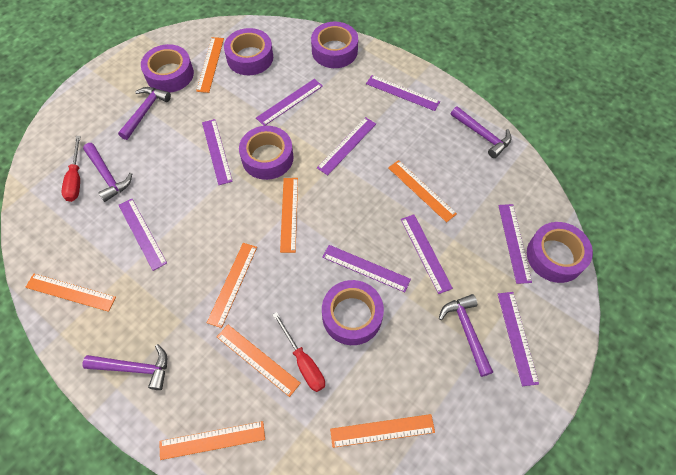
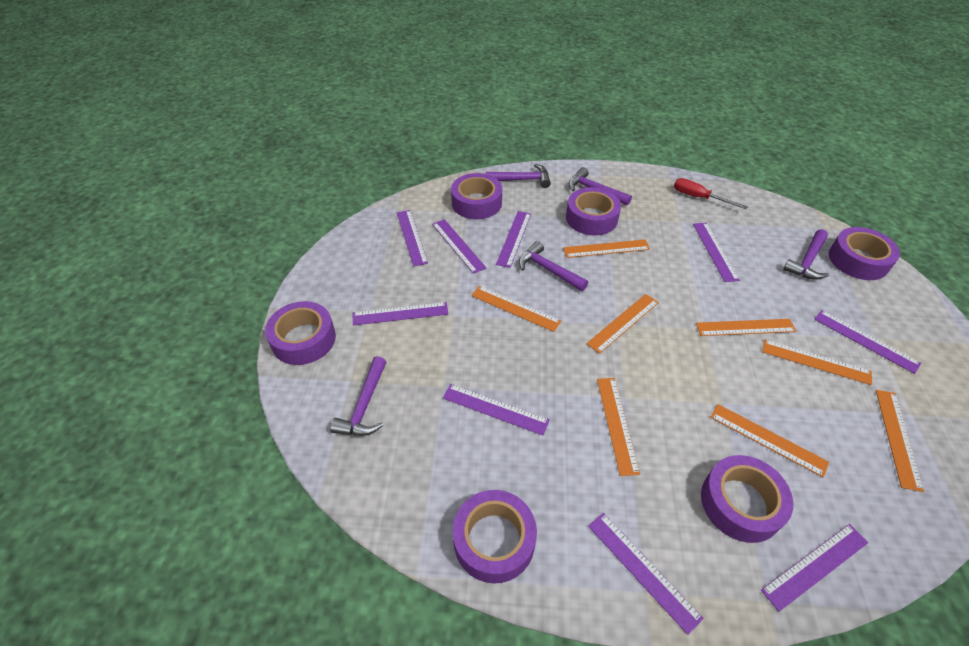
red screwdriver: 2 -> 1

